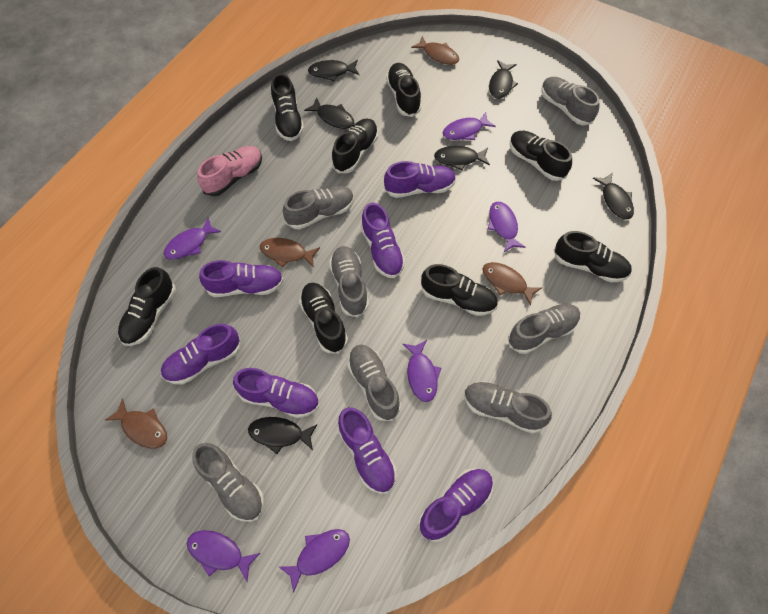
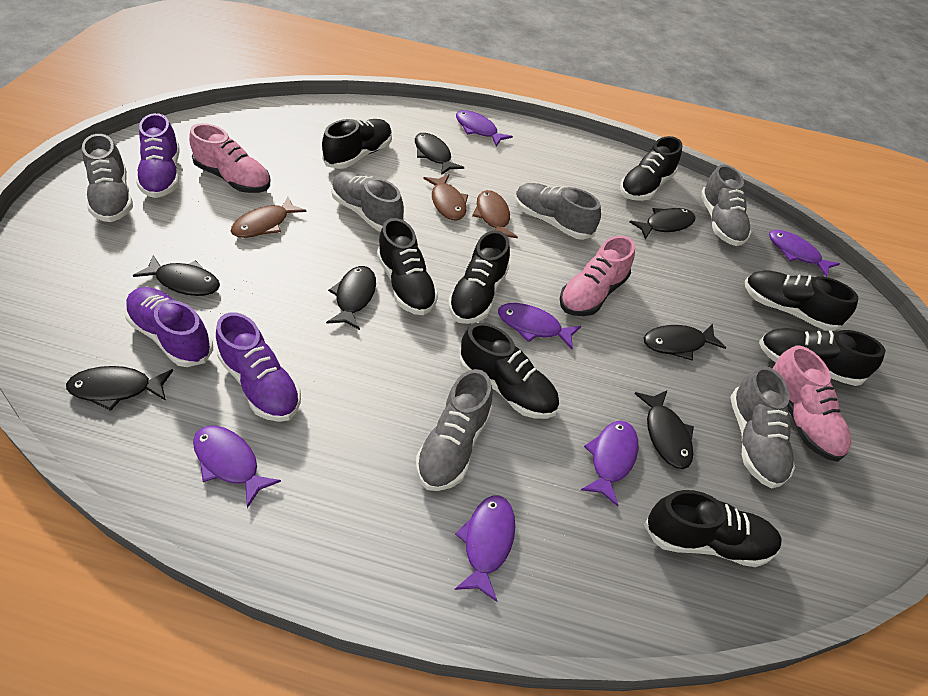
black fish: 6 -> 7
brown fish: 4 -> 3
grey shoe: 7 -> 6
pink shoe: 1 -> 3
purple shoe: 7 -> 3

